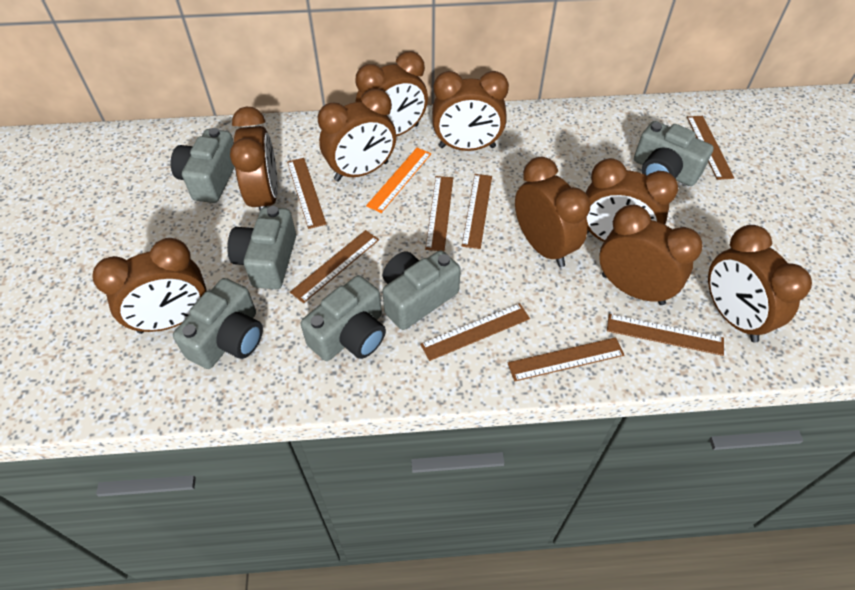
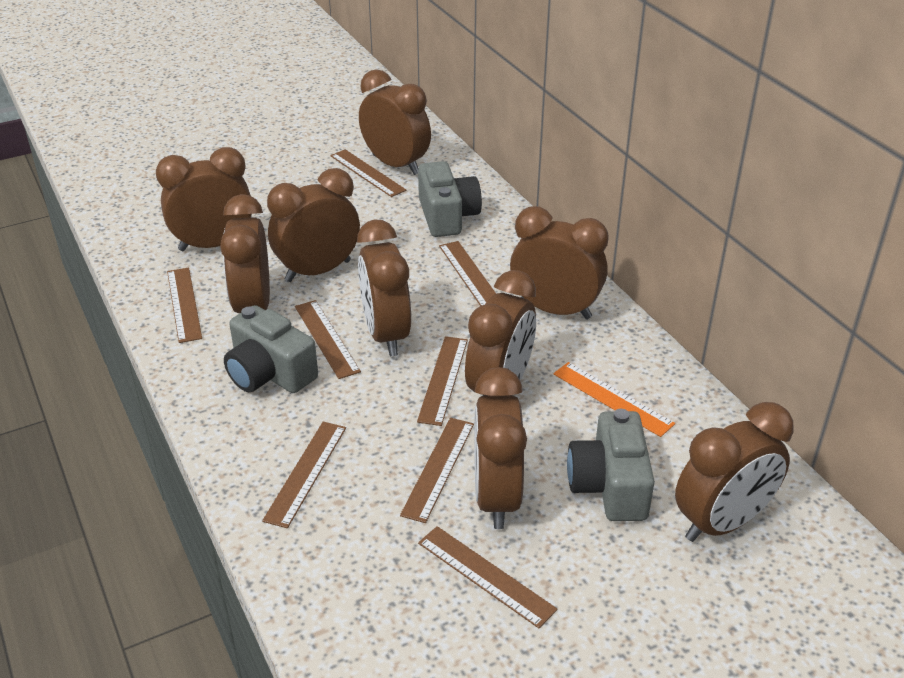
grey camera: 6 -> 3

